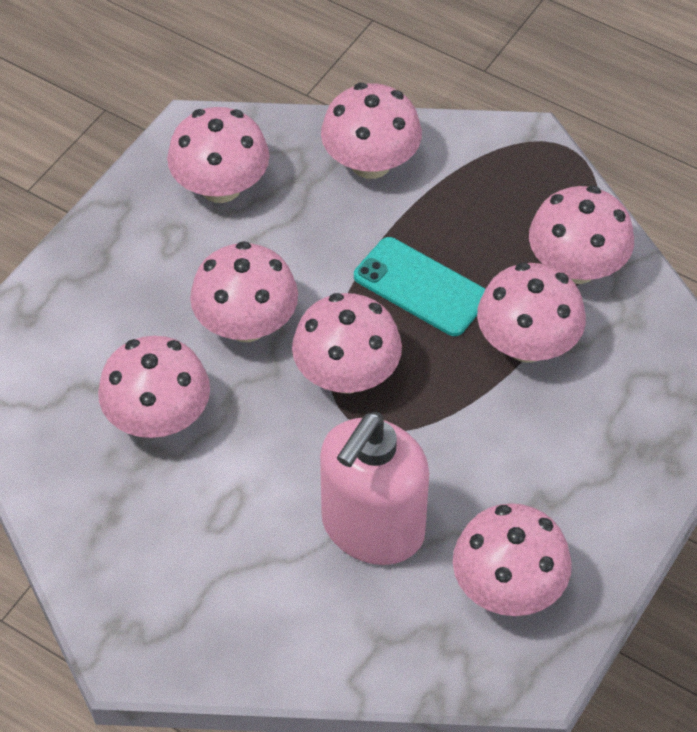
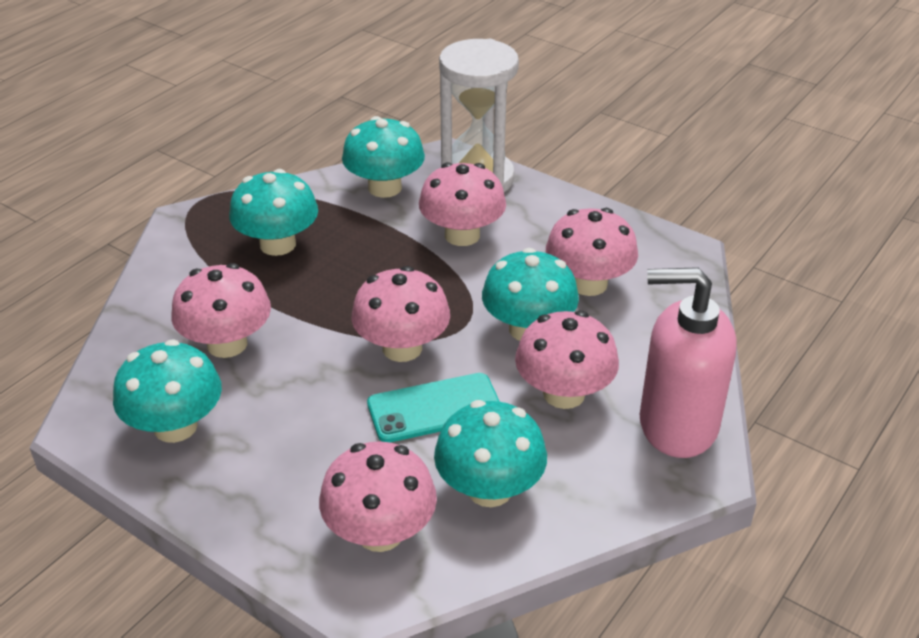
pink mushroom: 8 -> 6
turquoise mushroom: 0 -> 5
white hourglass: 0 -> 1

